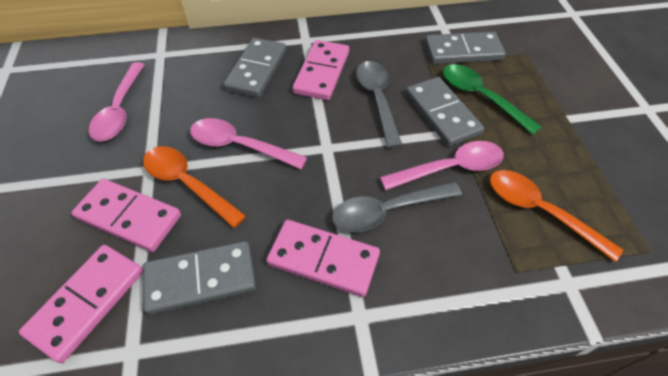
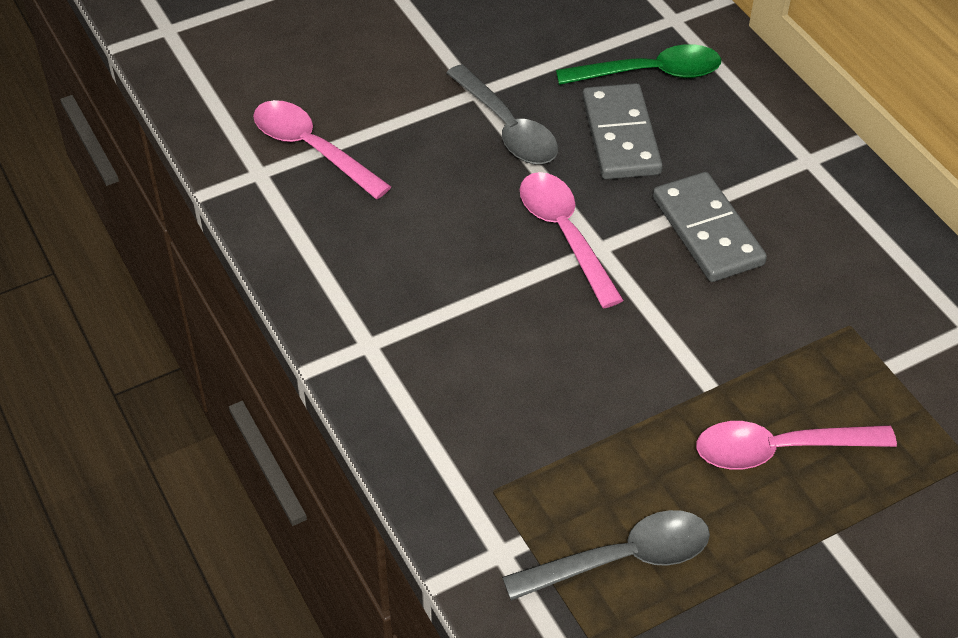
grey domino: 4 -> 2
orange spoon: 2 -> 0
pink domino: 4 -> 0

